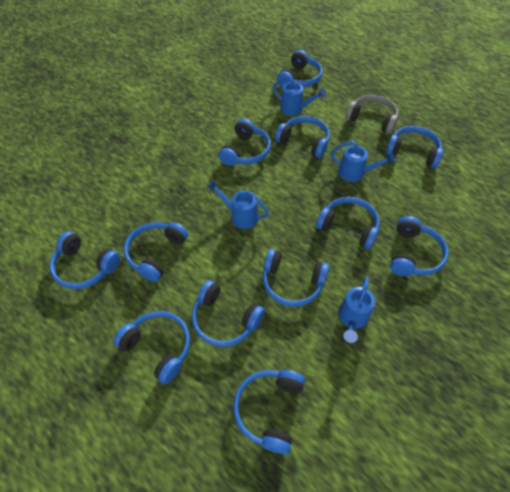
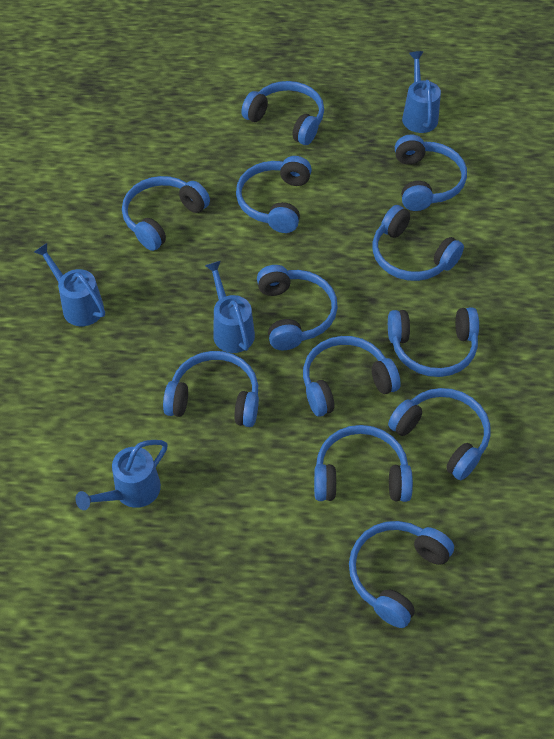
grey headphones: 1 -> 0

